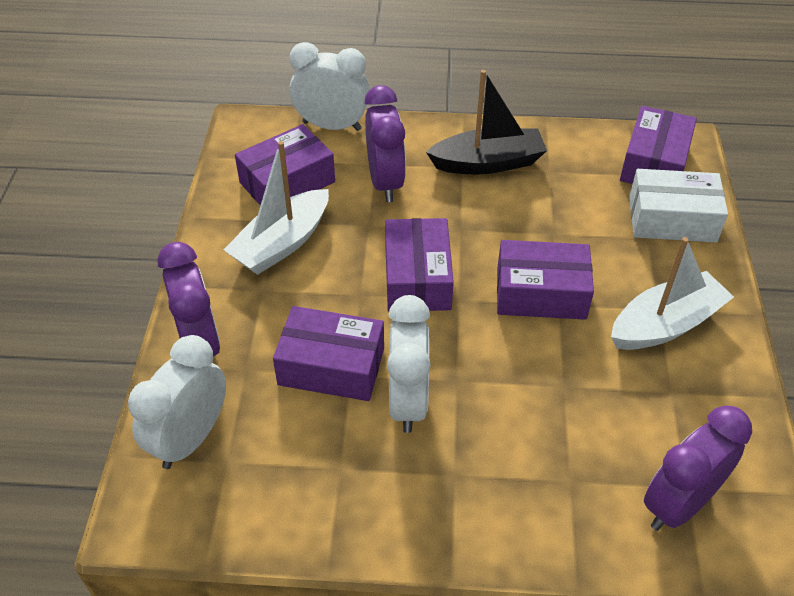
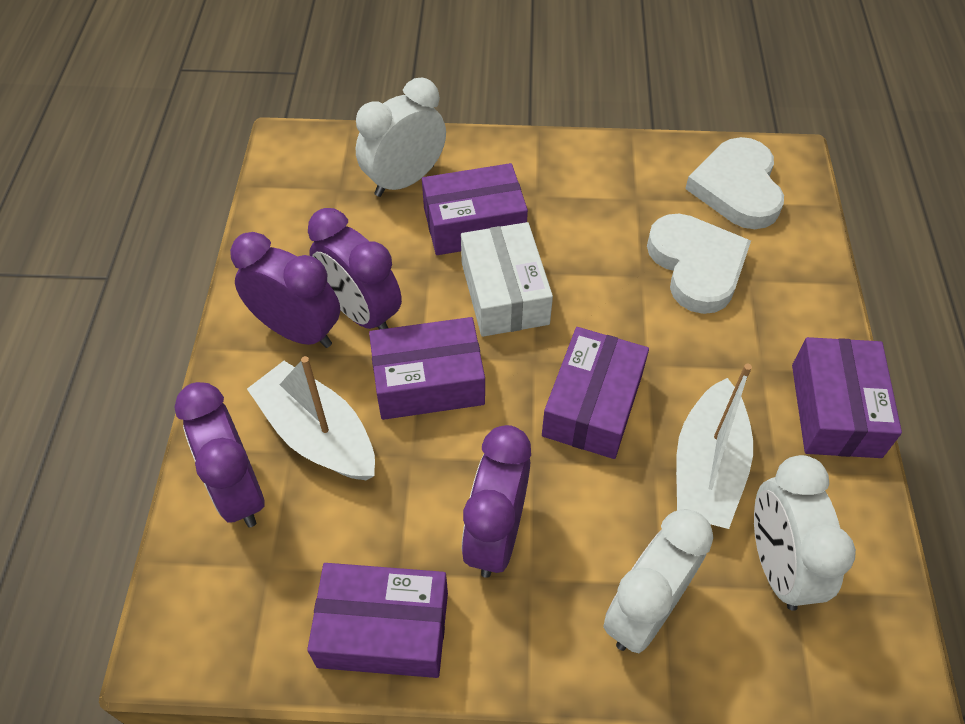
black boat: 1 -> 0
purple clock: 3 -> 4
white heart: 0 -> 2

